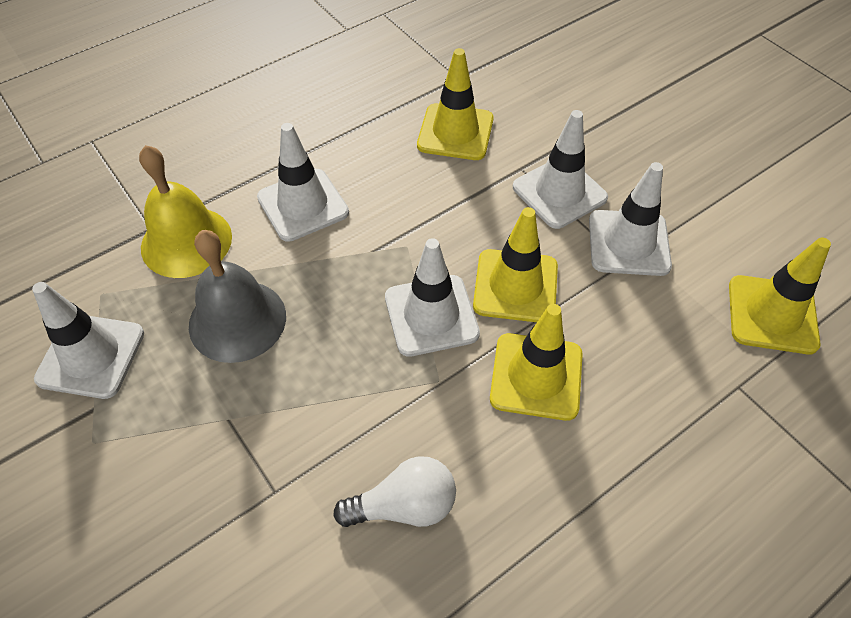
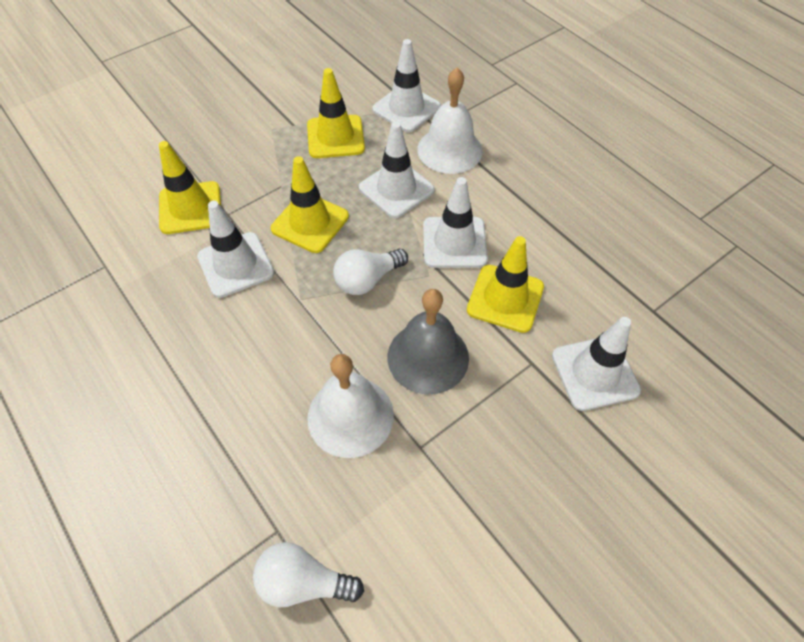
white bell: 0 -> 2
white light bulb: 1 -> 2
yellow bell: 1 -> 0

